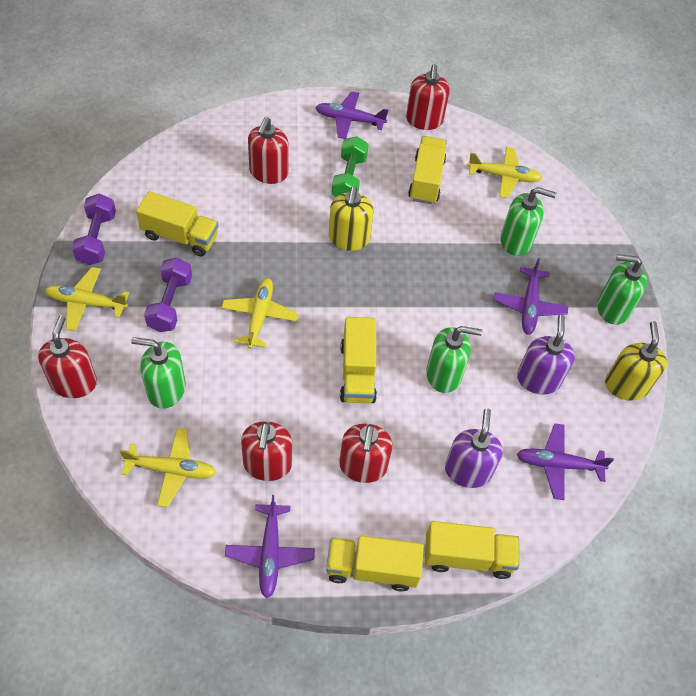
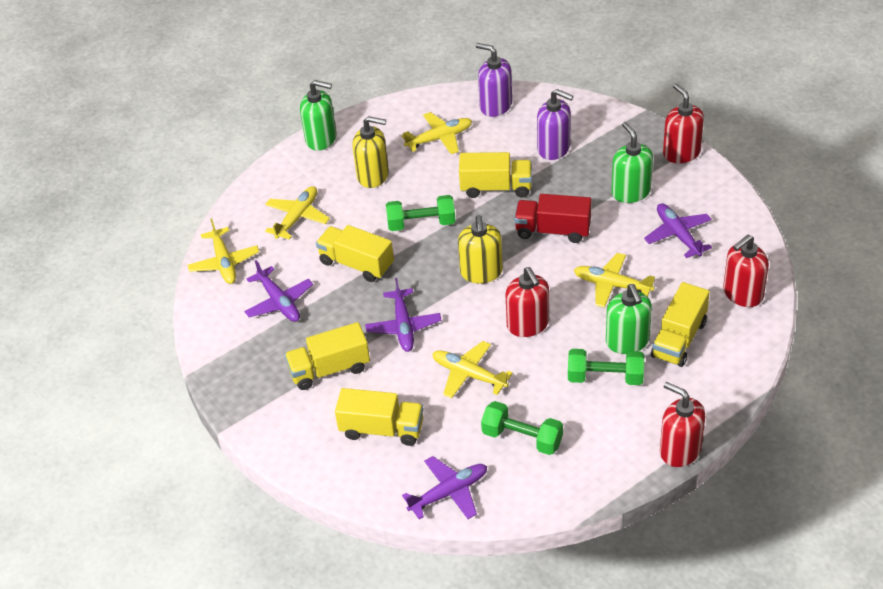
green dumbbell: 1 -> 3
green soap dispenser: 4 -> 3
purple dumbbell: 2 -> 0
red soap dispenser: 5 -> 4
red truck: 0 -> 1
yellow plane: 4 -> 5

